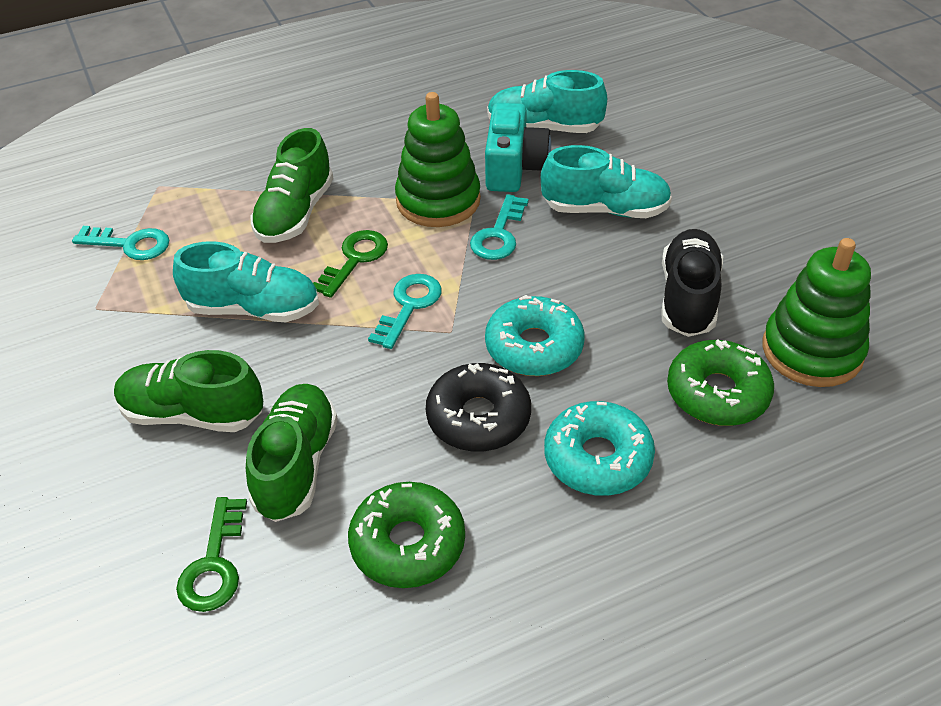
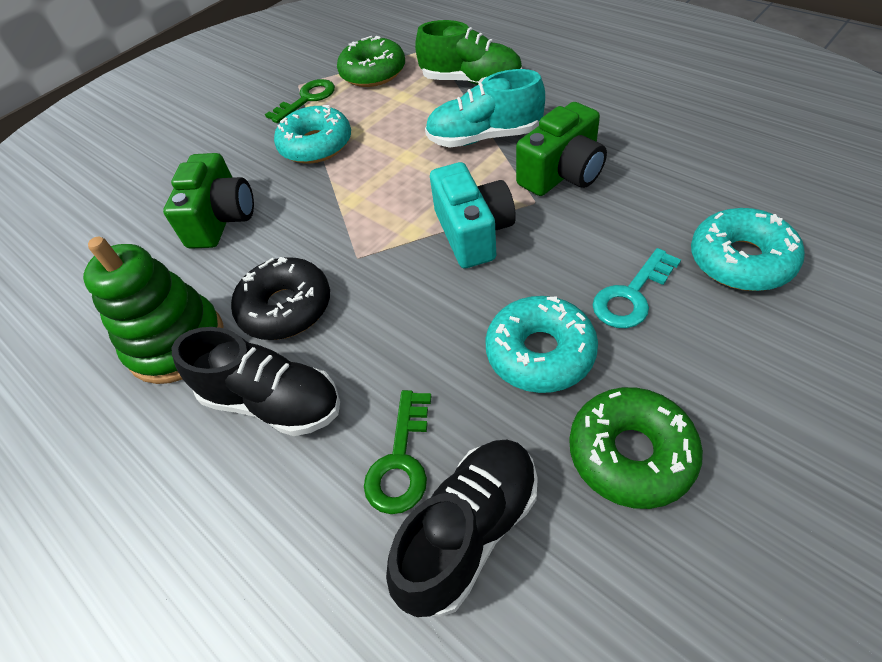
black shoe: 1 -> 2
green camera: 0 -> 2
green shoe: 3 -> 1
green stacking toy: 2 -> 1
turquoise donut: 2 -> 3
turquoise key: 3 -> 1
turquoise shoe: 3 -> 1

